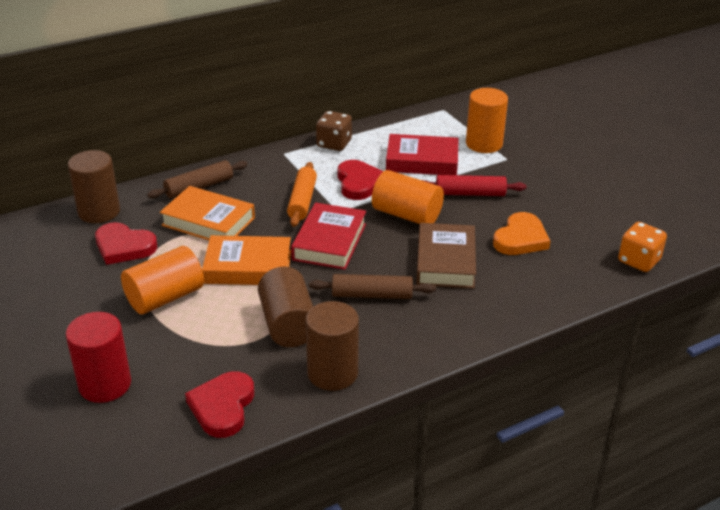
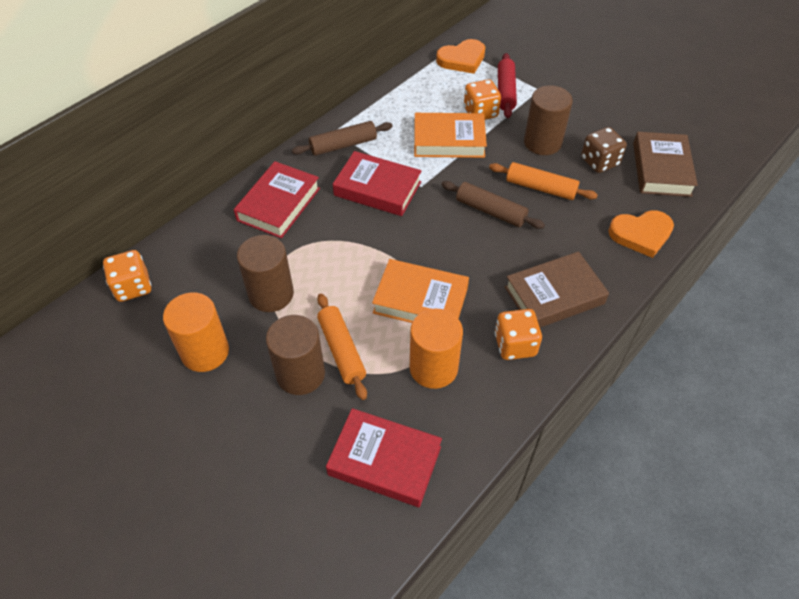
brown book: 1 -> 2
orange cylinder: 3 -> 2
orange dice: 1 -> 3
orange heart: 1 -> 2
orange rolling pin: 1 -> 2
red book: 2 -> 3
red cylinder: 1 -> 0
red heart: 3 -> 0

